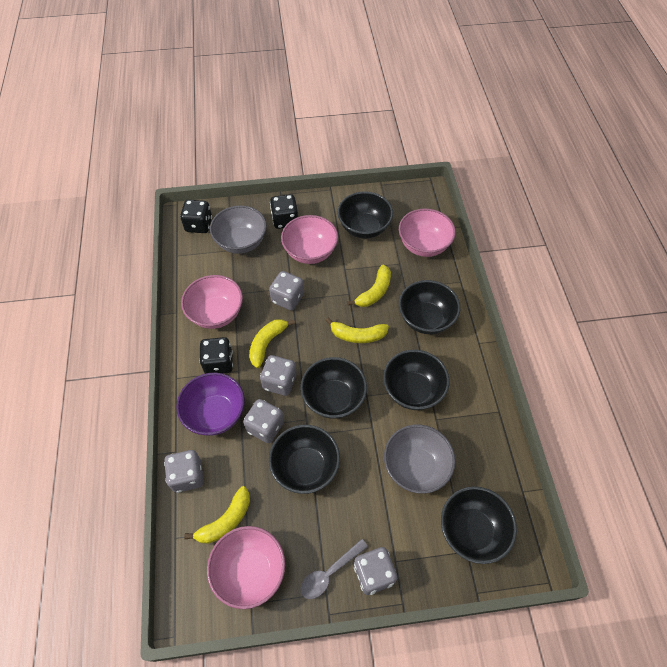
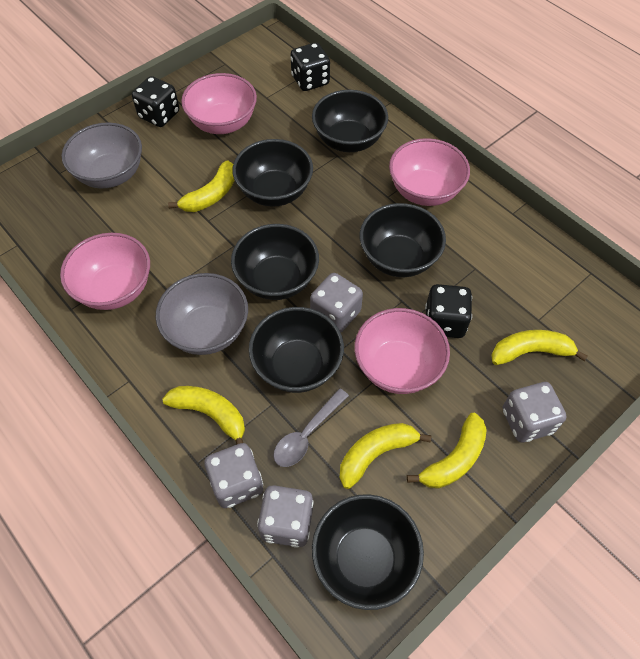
grey dice: 5 -> 4
purple bowl: 1 -> 0
yellow banana: 4 -> 5

